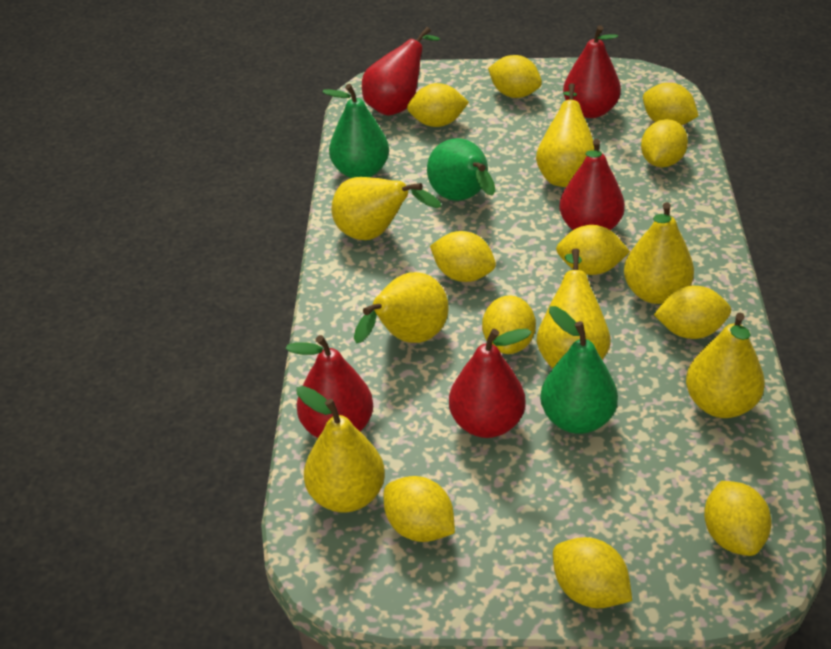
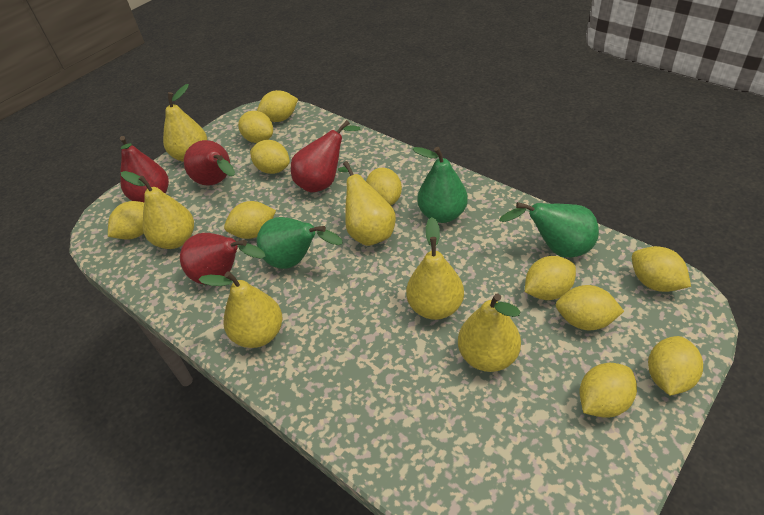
red pear: 5 -> 4
yellow pear: 7 -> 6

